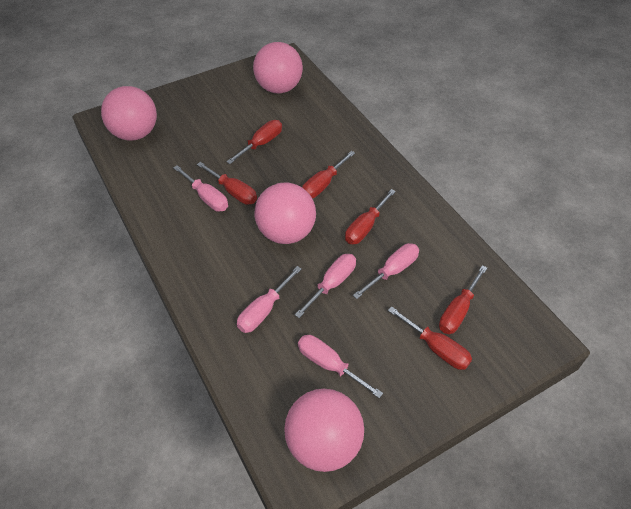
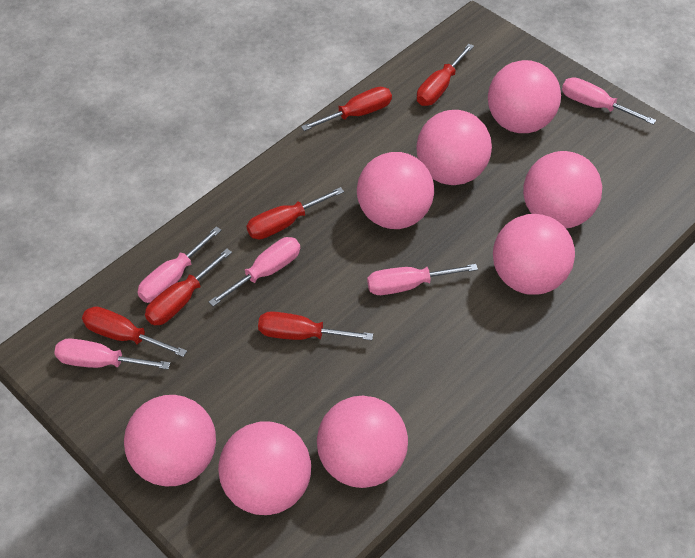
pink ball: 4 -> 8

